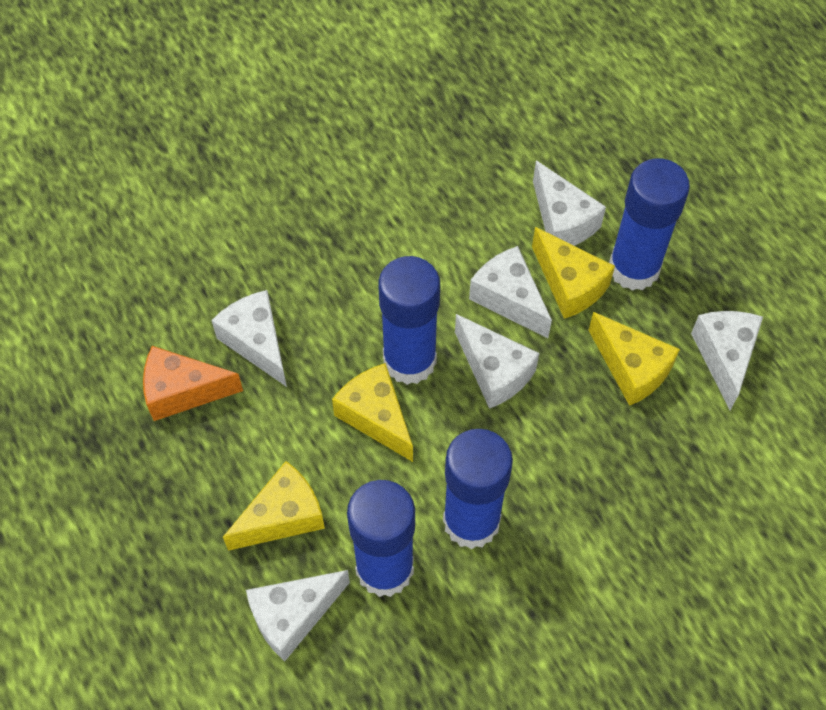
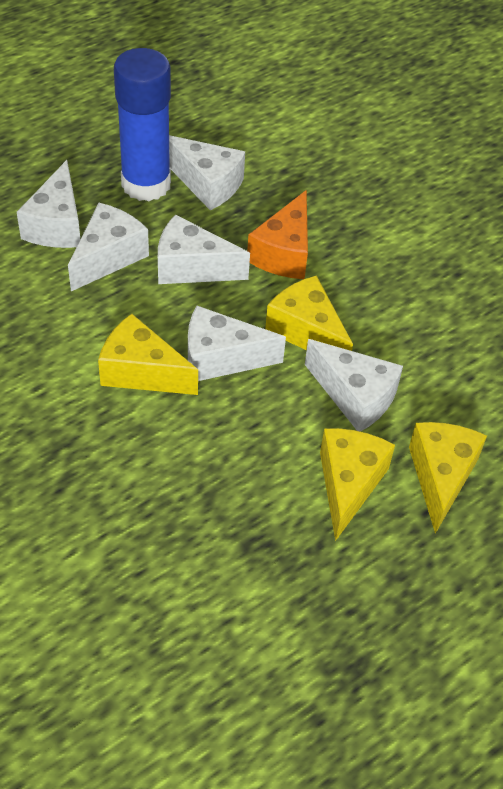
blue glue stick: 4 -> 1

